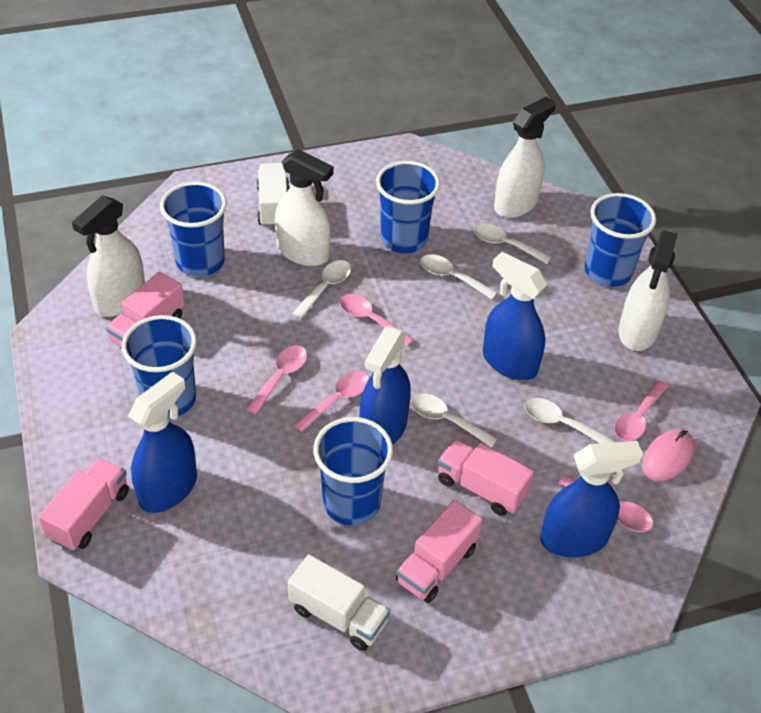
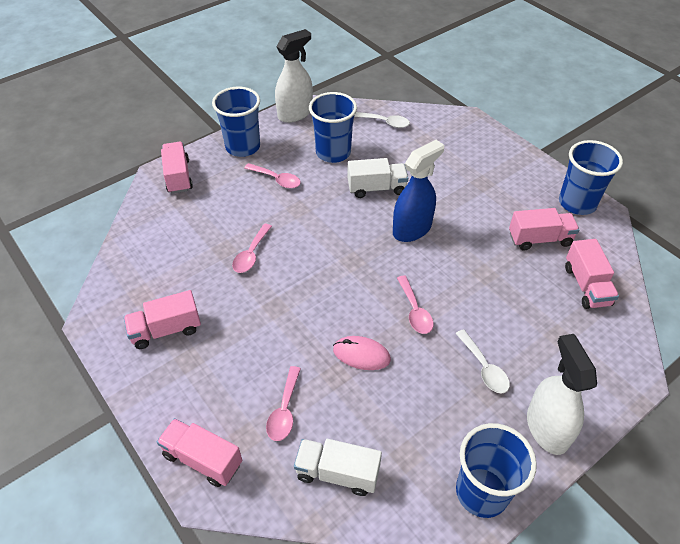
blue cup: 5 -> 4
blue spray bottle: 4 -> 1
pink spoon: 5 -> 4
pink truck: 4 -> 5
white spoon: 5 -> 2
white spray bottle: 4 -> 2

